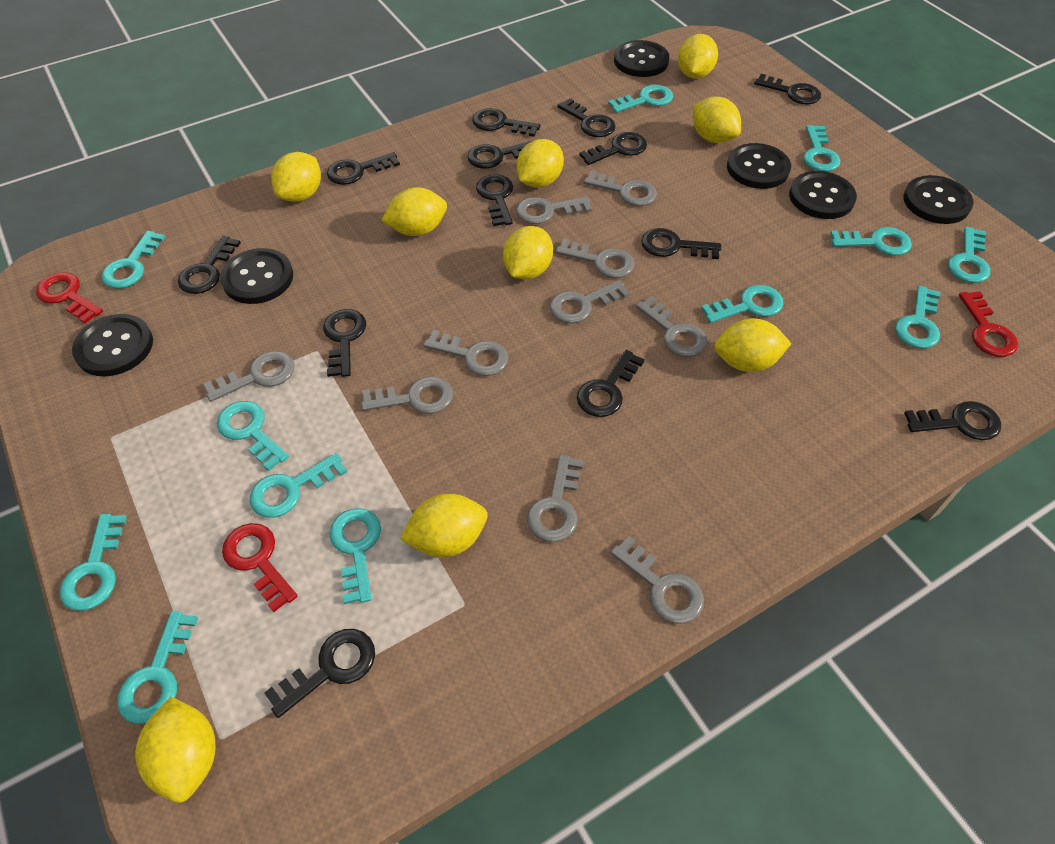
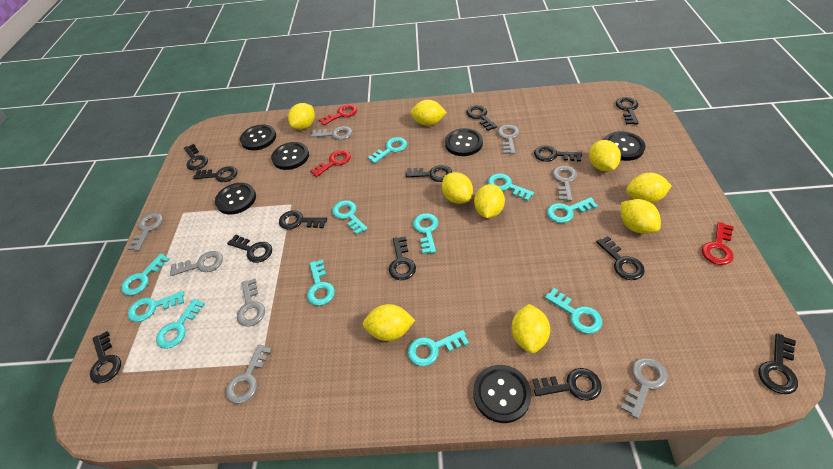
grey key: 10 -> 8
turquoise key: 12 -> 11

